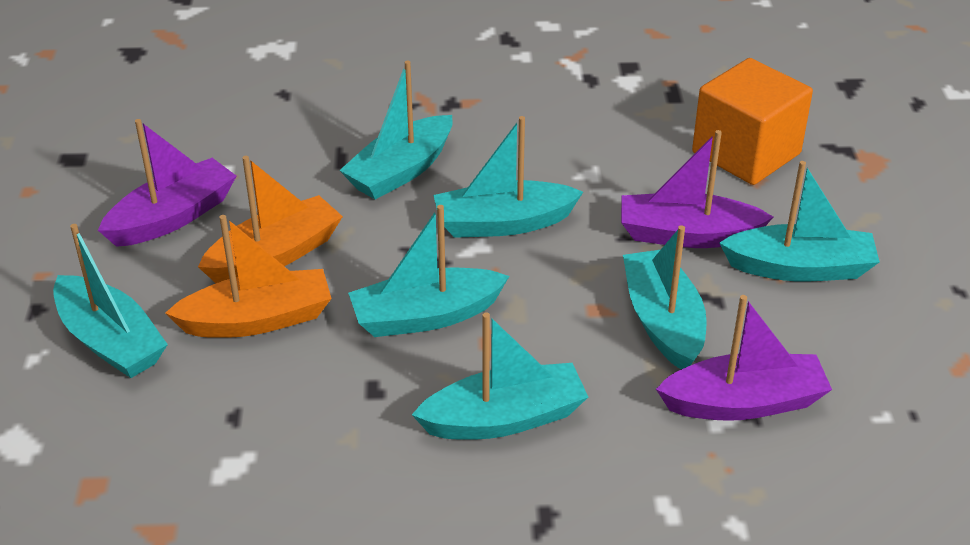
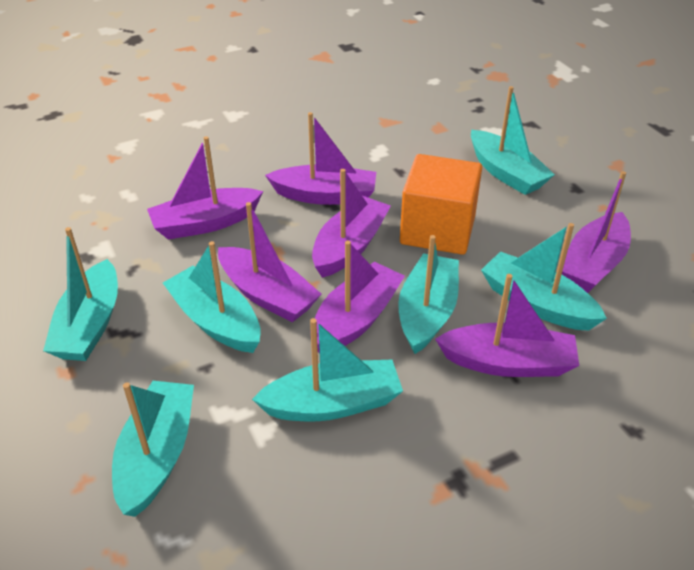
orange boat: 2 -> 0
purple boat: 3 -> 7

